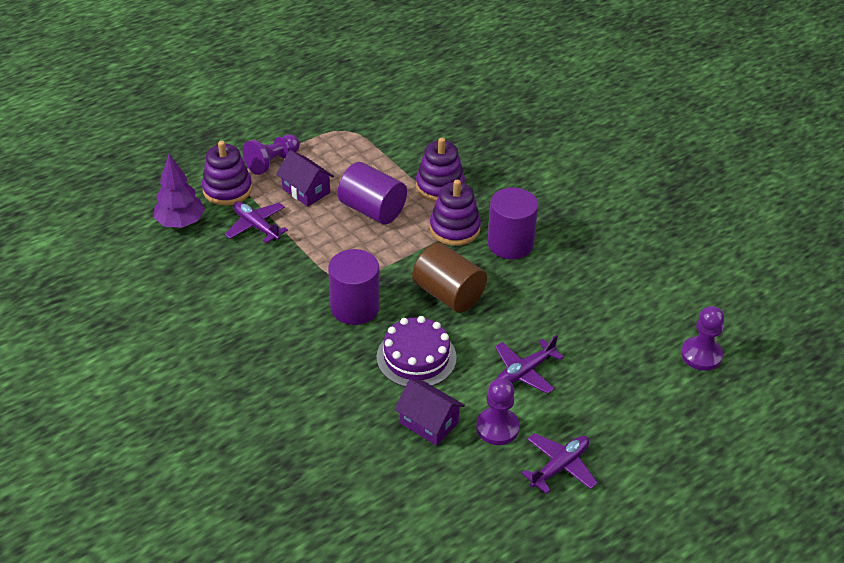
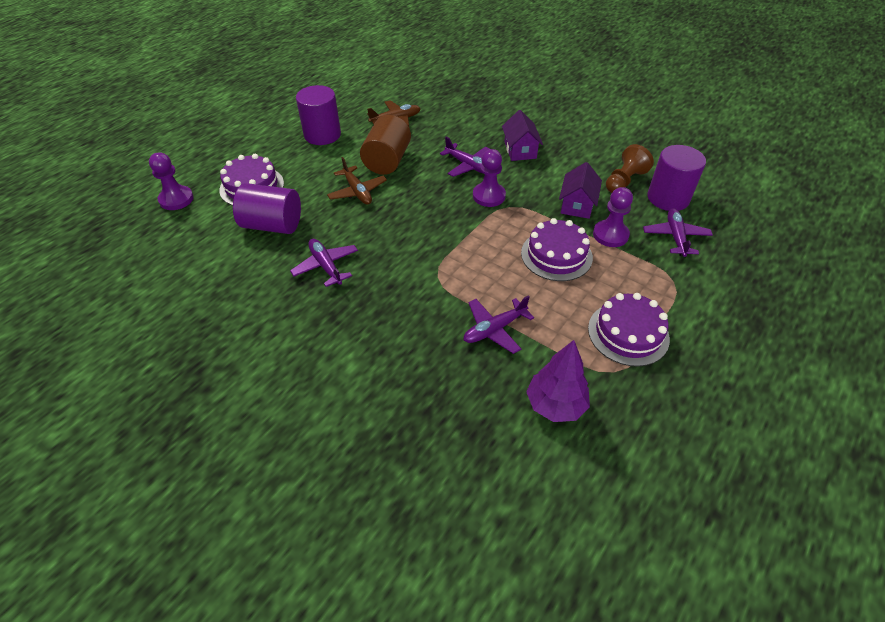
brown pawn: 0 -> 1
brown plane: 0 -> 2
purple cake: 1 -> 3
purple plane: 3 -> 4
purple stacking toy: 3 -> 0

